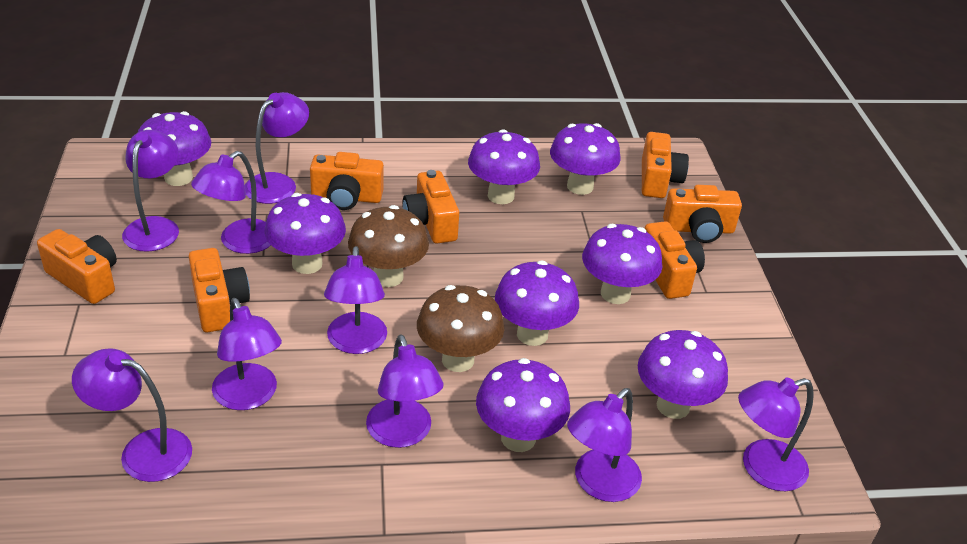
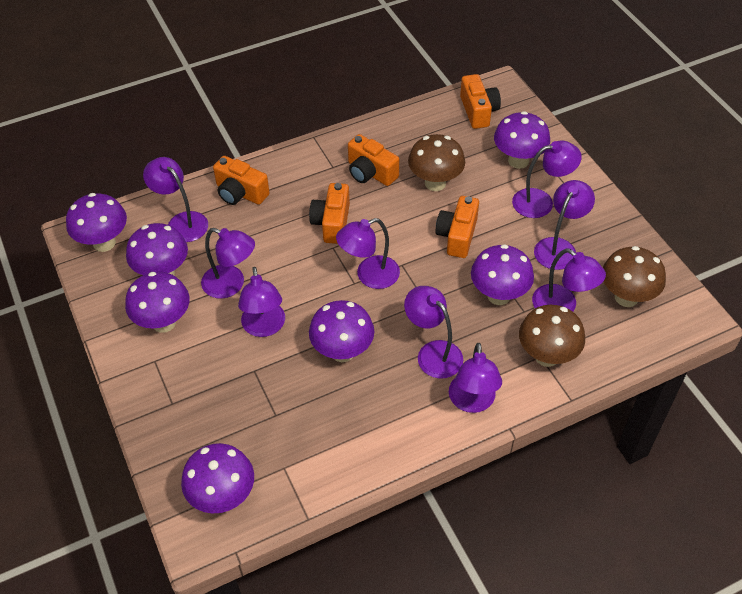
brown mushroom: 2 -> 3
orange camera: 7 -> 5
purple mushroom: 8 -> 7

